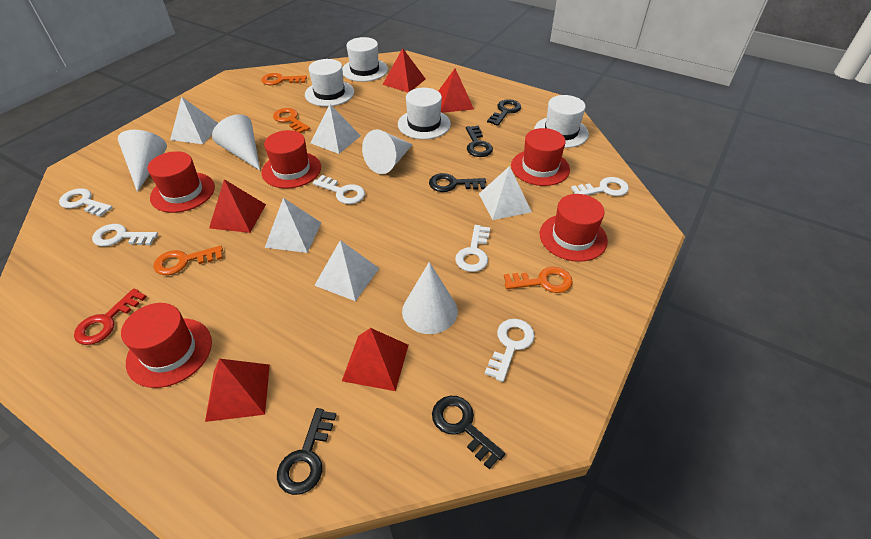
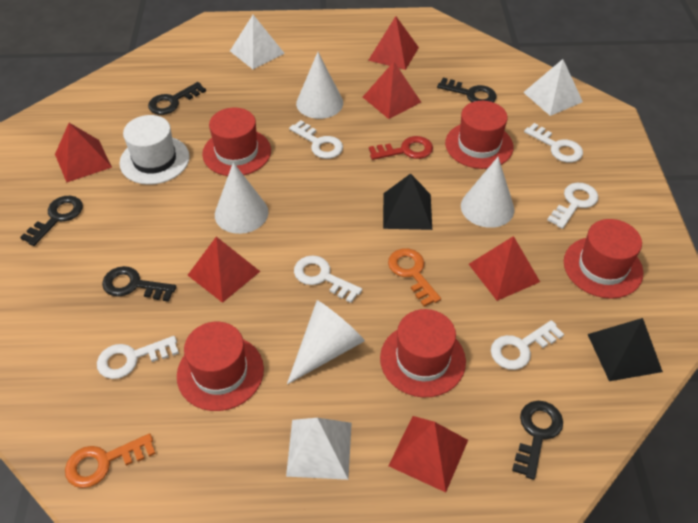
black pyramid: 0 -> 2
orange key: 4 -> 2
red pyramid: 5 -> 6
white hat: 4 -> 1
white pyramid: 5 -> 3

